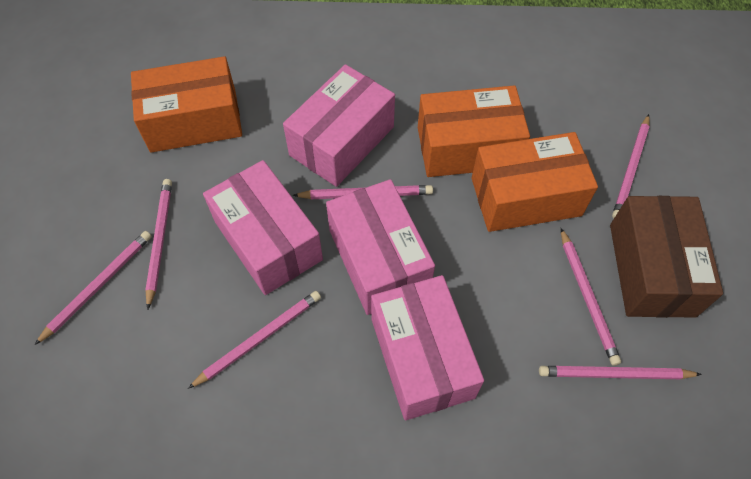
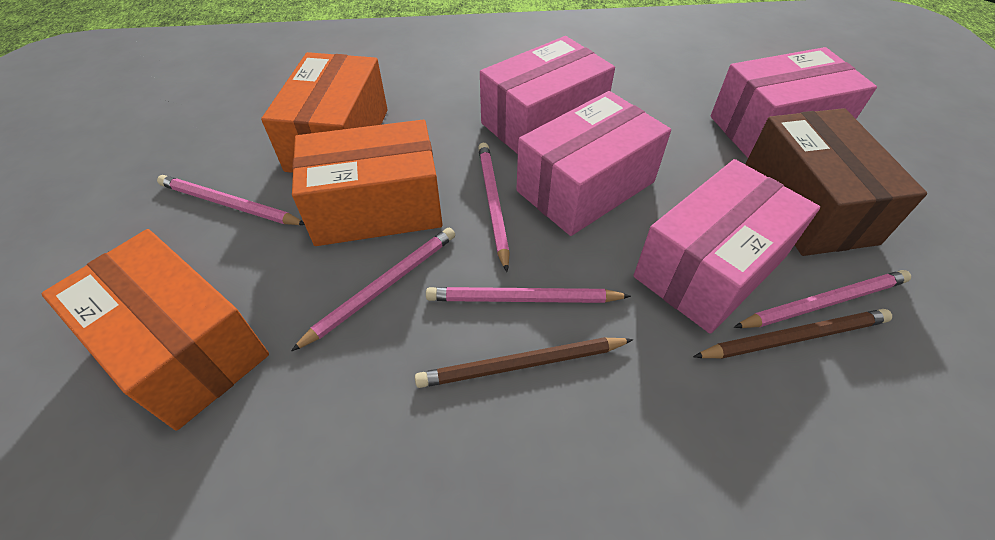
brown pencil: 0 -> 2
pink pencil: 7 -> 5

